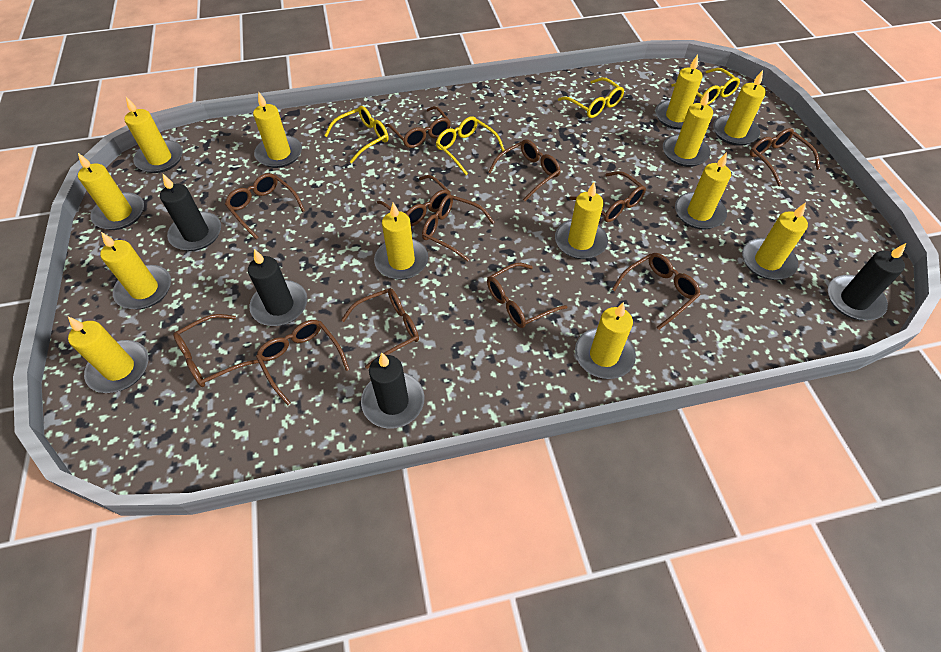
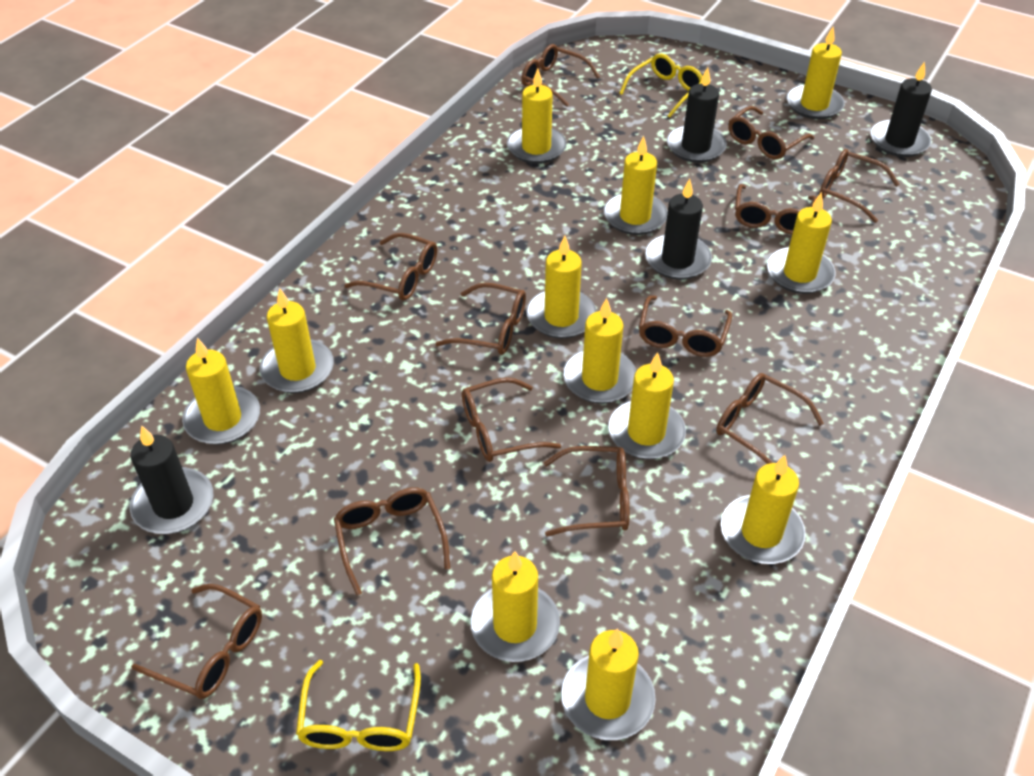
yellow candle: 13 -> 12
yellow glasses: 4 -> 2

